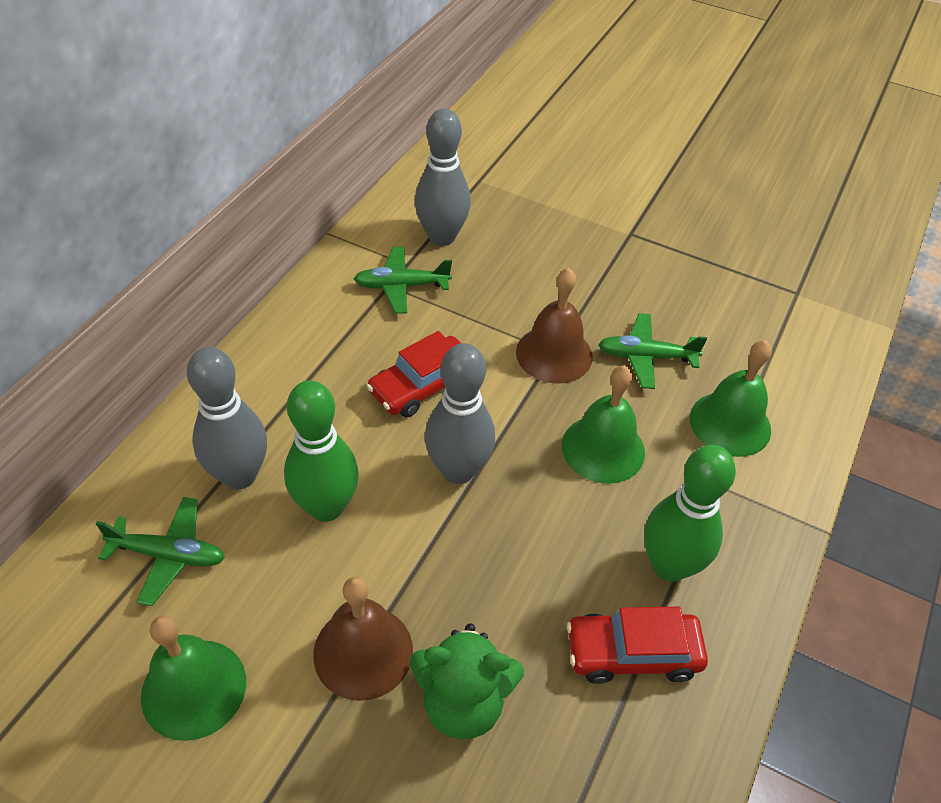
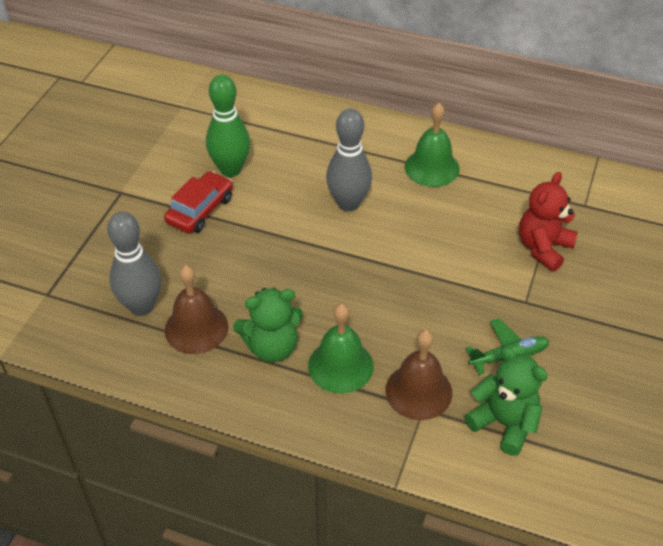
green bell: 3 -> 2
green bowling pin: 2 -> 1
green plane: 3 -> 1
green teddy bear: 1 -> 2
grey bowling pin: 3 -> 2
red car: 2 -> 1
red teddy bear: 0 -> 1

